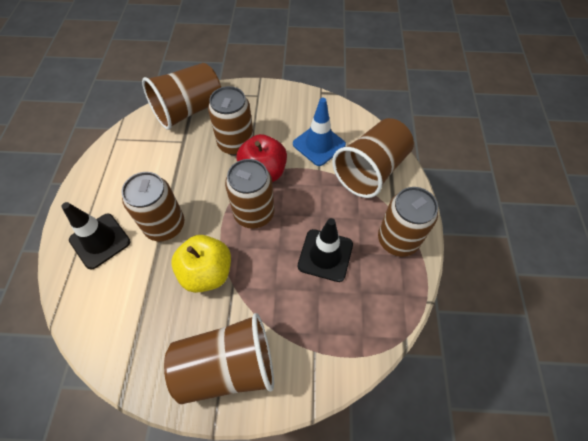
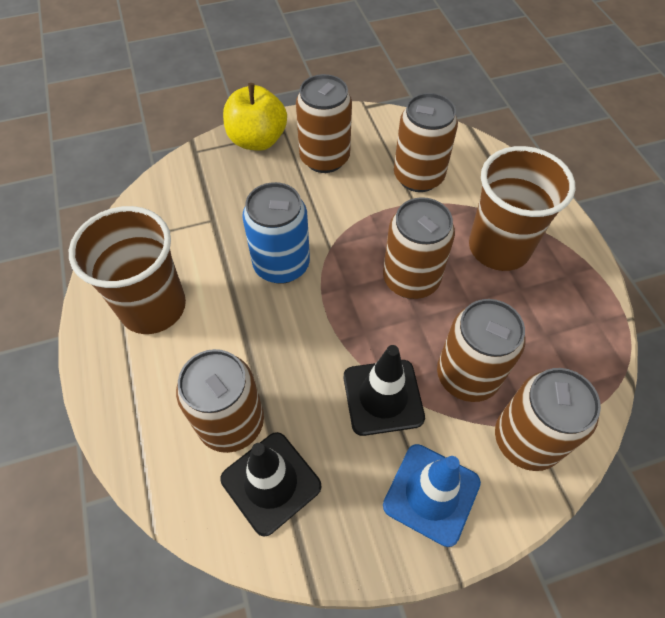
blue can: 0 -> 1
brown can: 4 -> 6
brown cup: 3 -> 2
red apple: 1 -> 0

